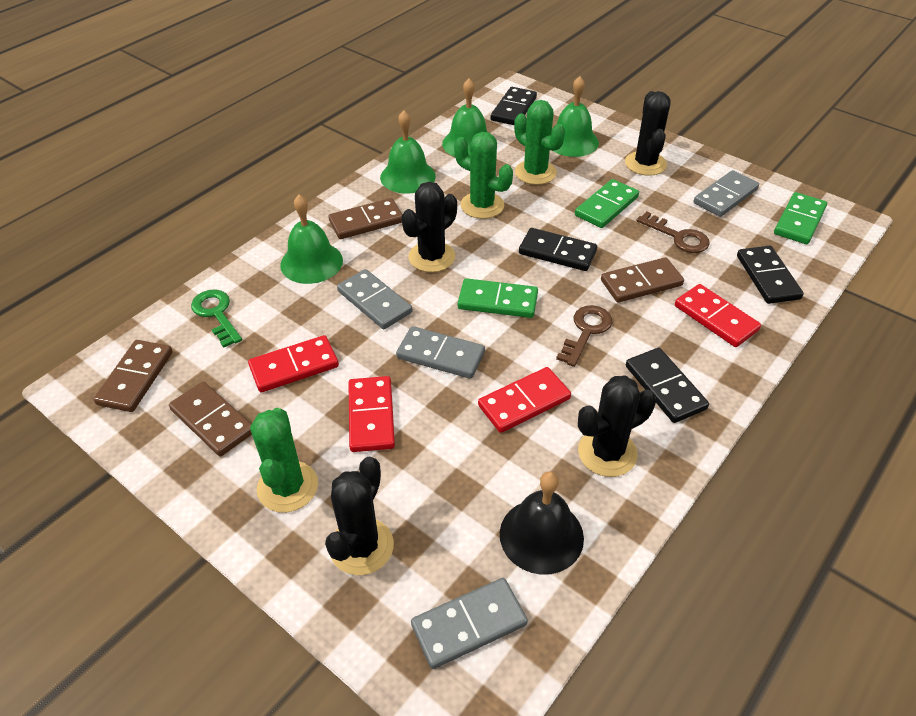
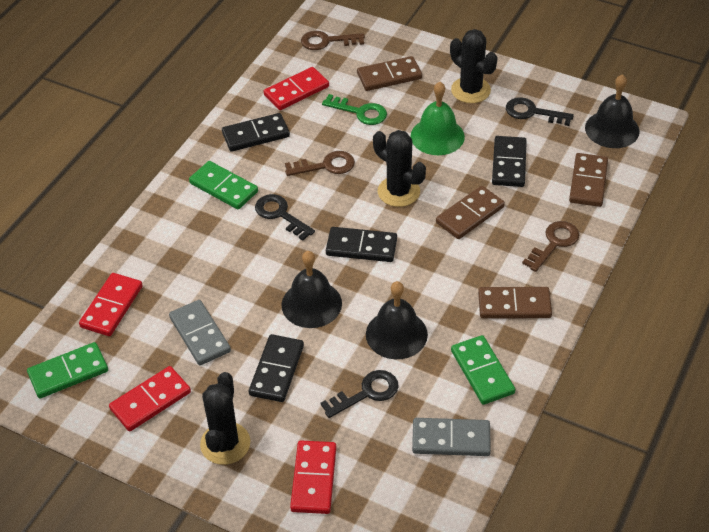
black bell: 1 -> 3
black cactus: 4 -> 3
black key: 0 -> 3
brown key: 2 -> 3
green bell: 4 -> 1
green cactus: 3 -> 0
grey domino: 4 -> 2

